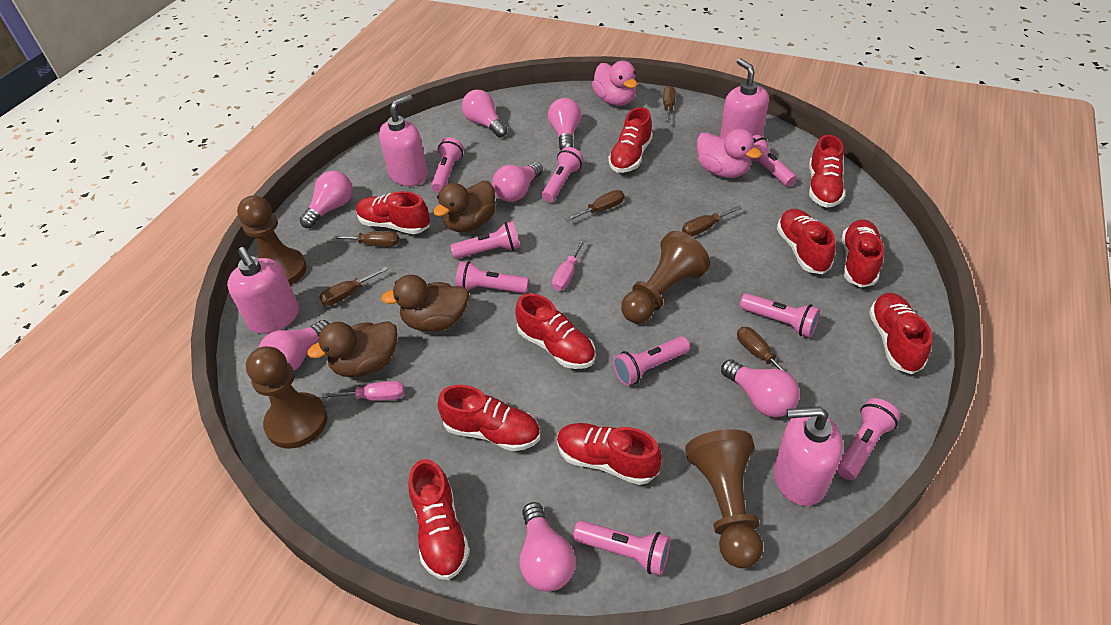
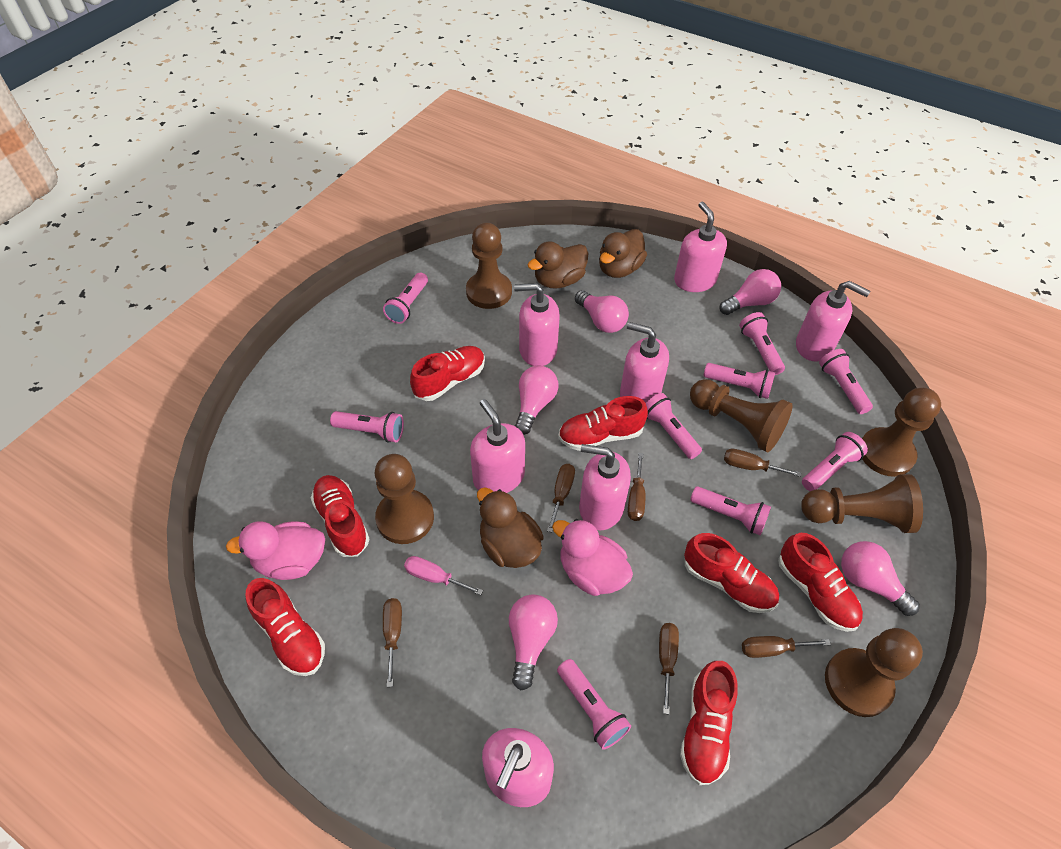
brown pawn: 4 -> 6
pink light bulb: 7 -> 5
pink screwdriver: 2 -> 1
pink soap dispenser: 4 -> 7
red shoe: 10 -> 7

